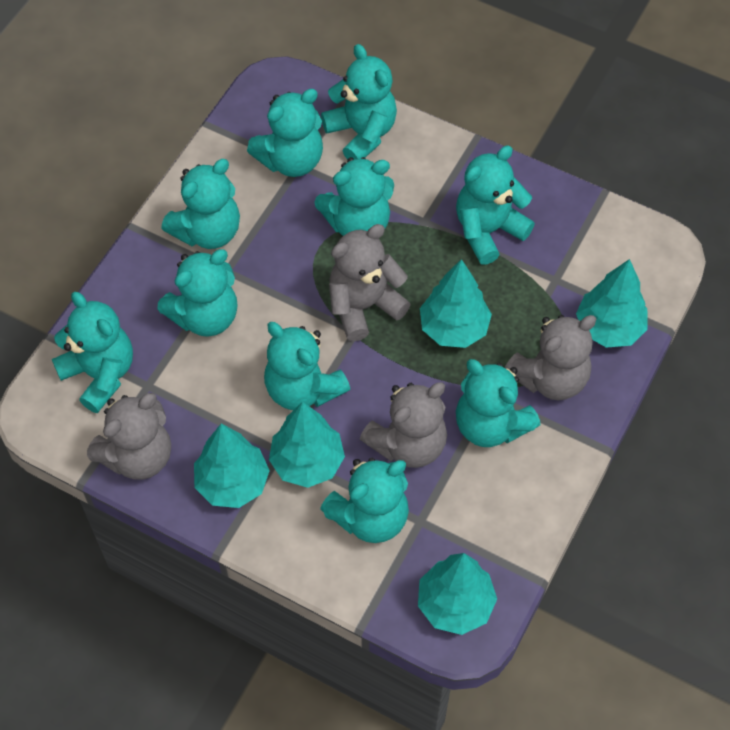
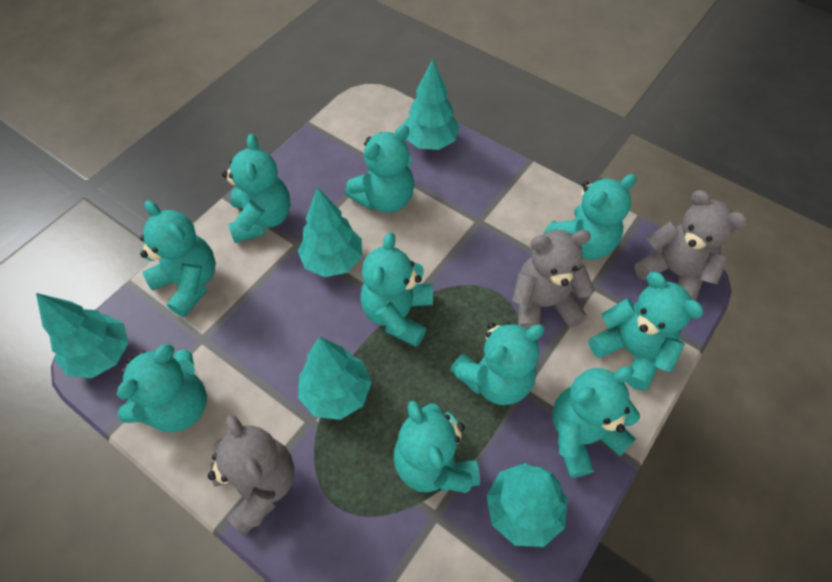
grey teddy bear: 4 -> 3

